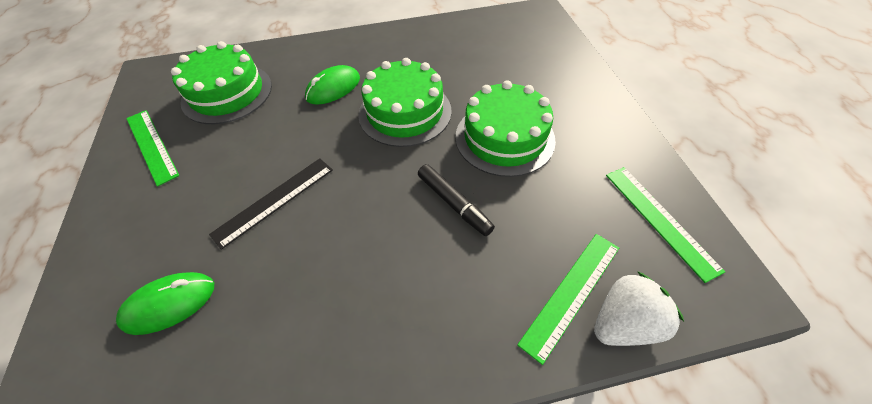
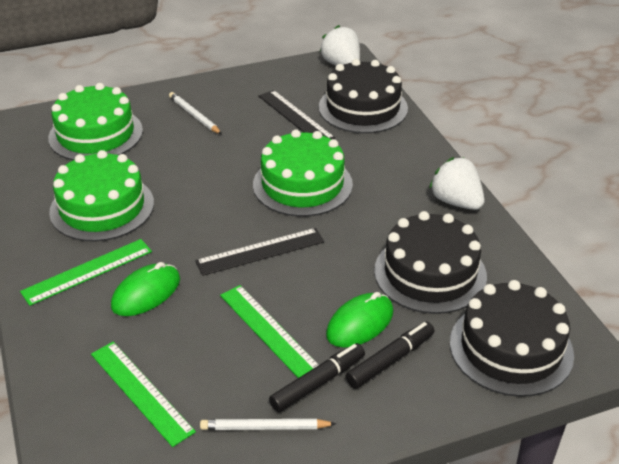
black cake: 0 -> 3
black marker: 1 -> 2
black ruler: 1 -> 2
white pencil: 0 -> 2
white strawberry: 1 -> 2

